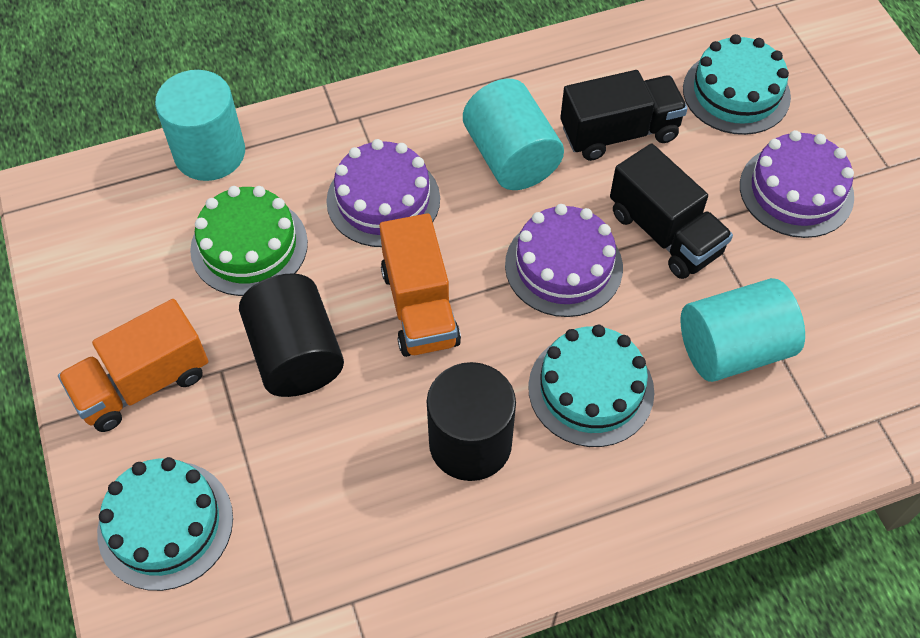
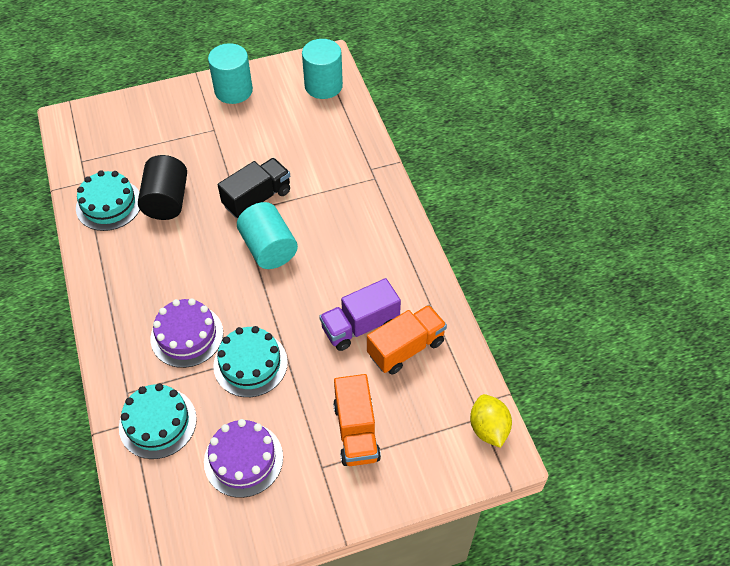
black cylinder: 2 -> 1
black truck: 2 -> 1
green cake: 1 -> 0
purple cake: 3 -> 2
purple truck: 0 -> 1
yellow lemon: 0 -> 1

